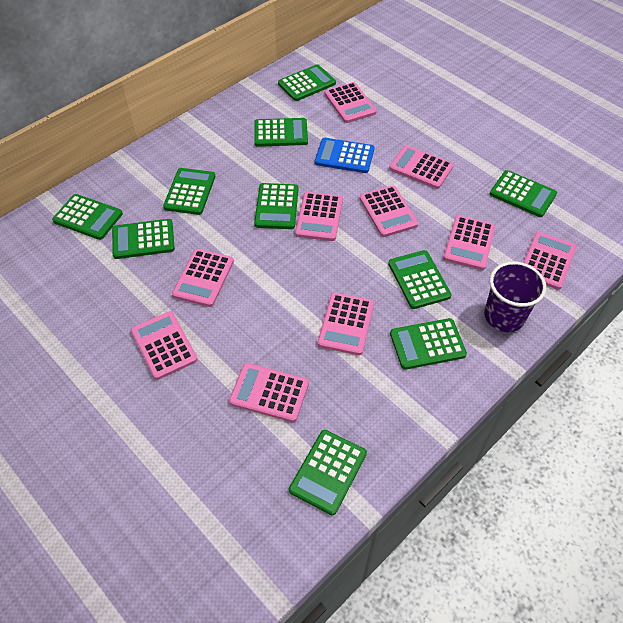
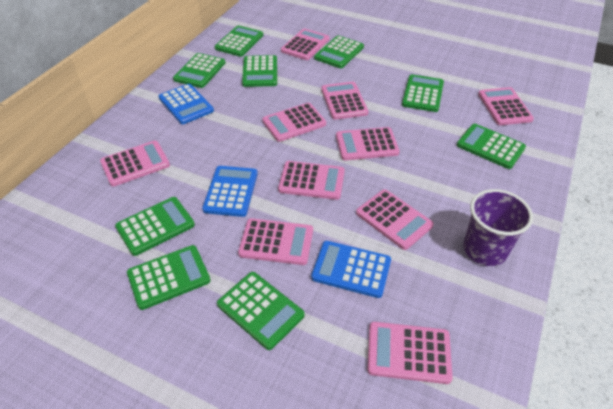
blue calculator: 1 -> 3
green calculator: 10 -> 9

